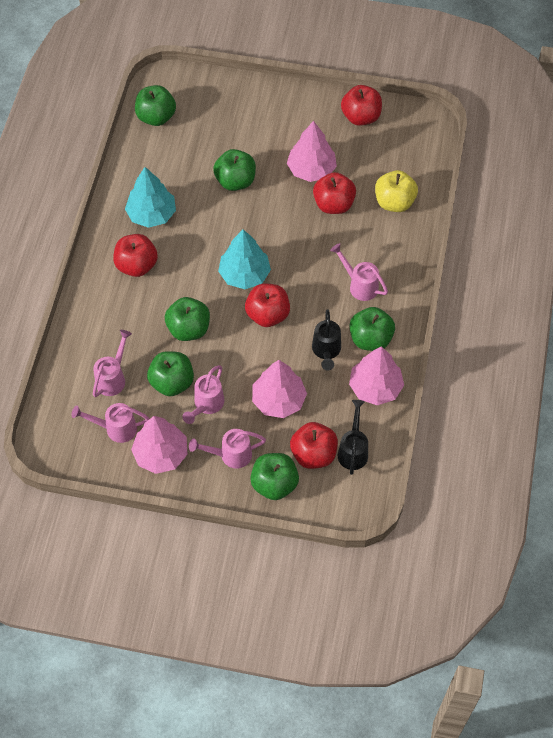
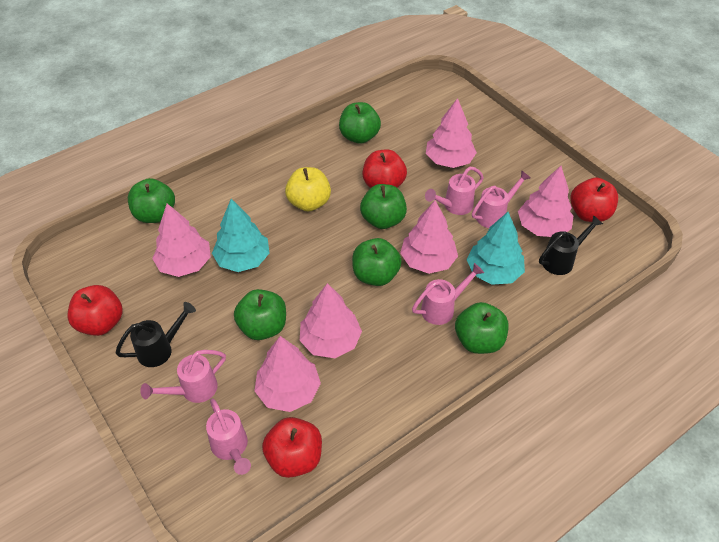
pink tree: 4 -> 6
red apple: 5 -> 4

